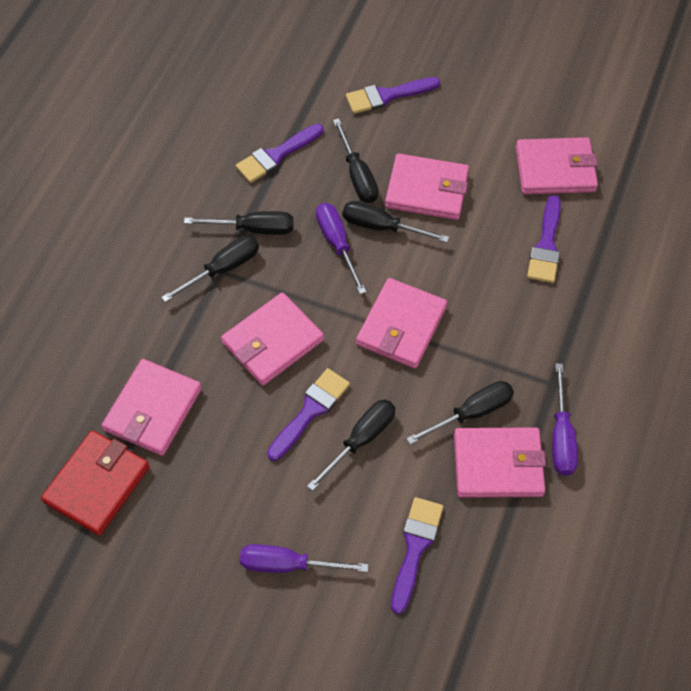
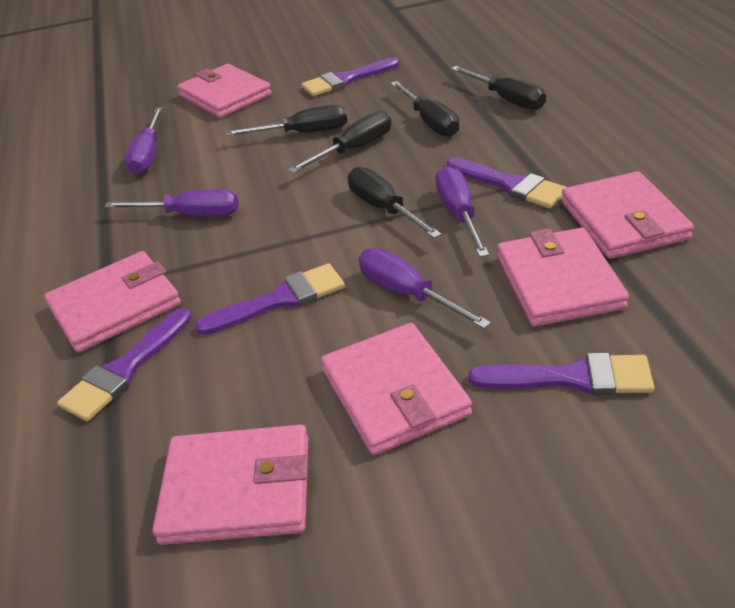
black screwdriver: 6 -> 5
purple screwdriver: 3 -> 4
red wallet: 1 -> 0

